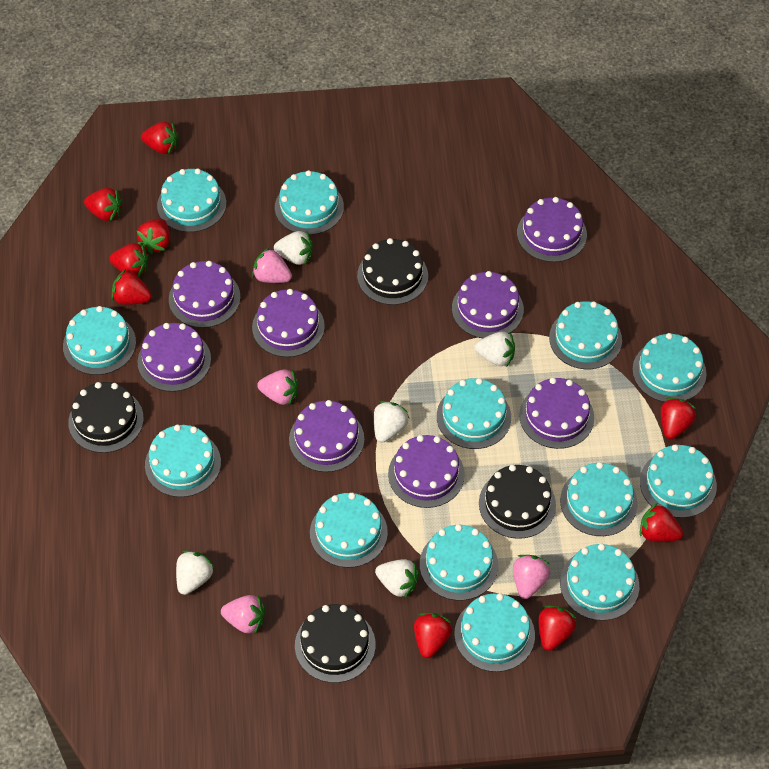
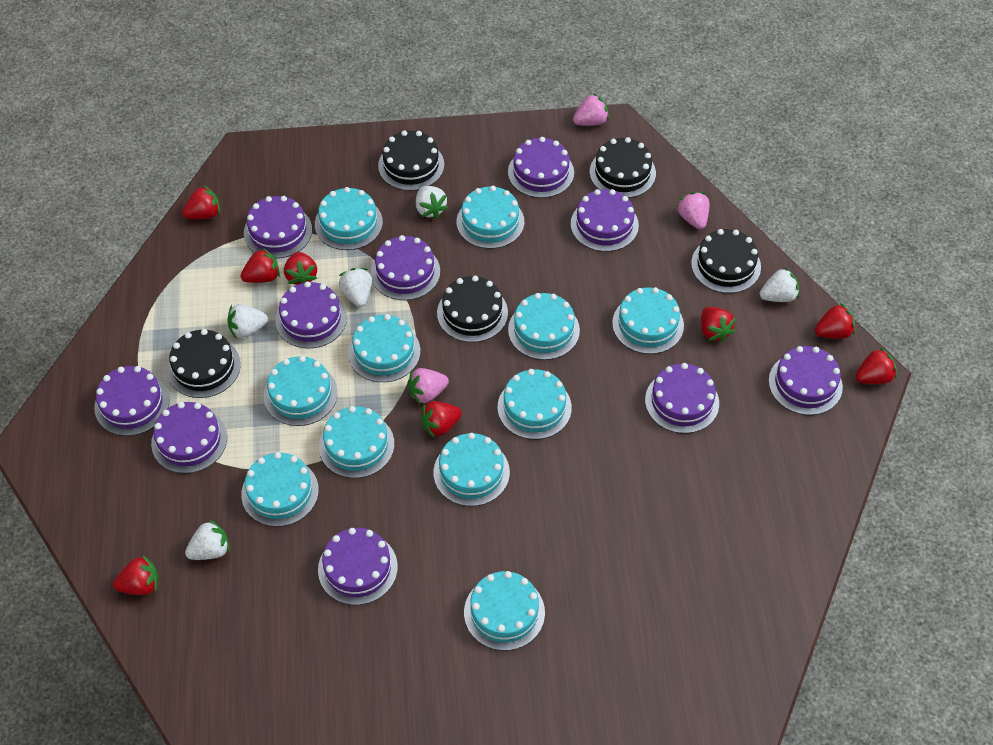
black cake: 4 -> 5
pink strawberry: 4 -> 3
purple cake: 8 -> 10
red strawberry: 9 -> 8
turquoise cake: 13 -> 11

